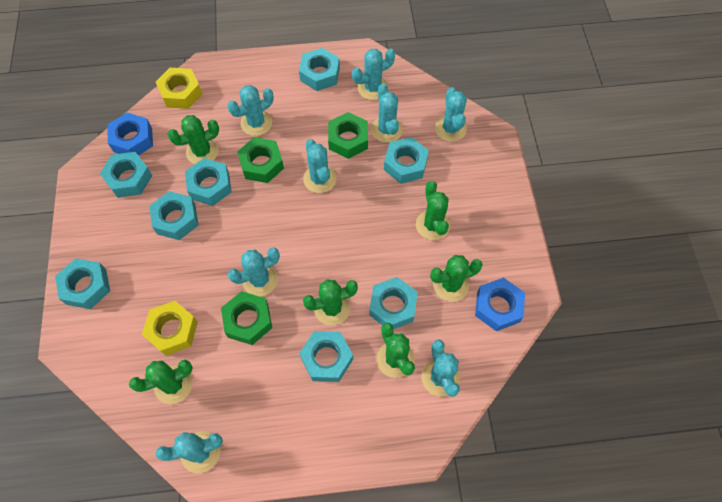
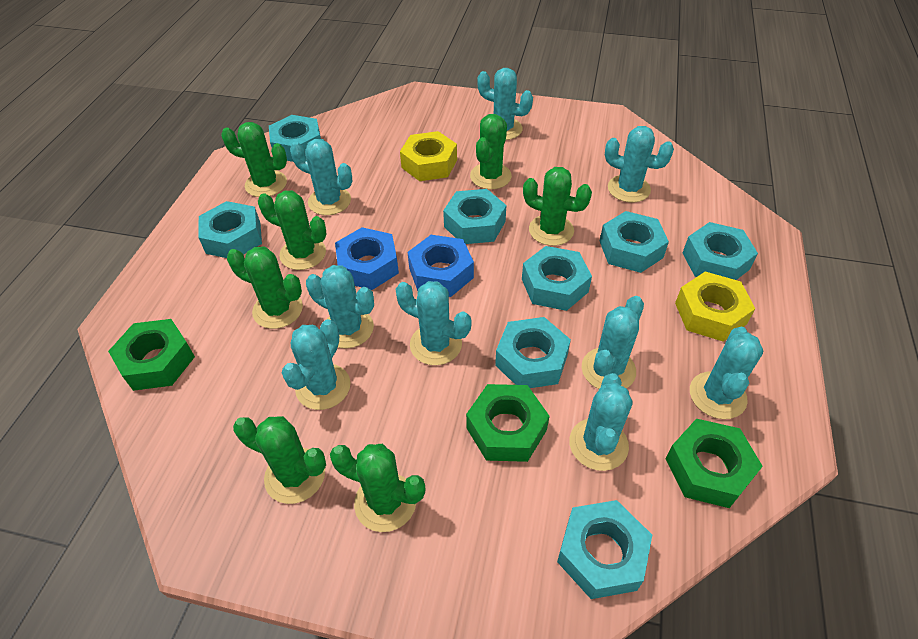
green cactus: 6 -> 7
turquoise cactus: 8 -> 9

